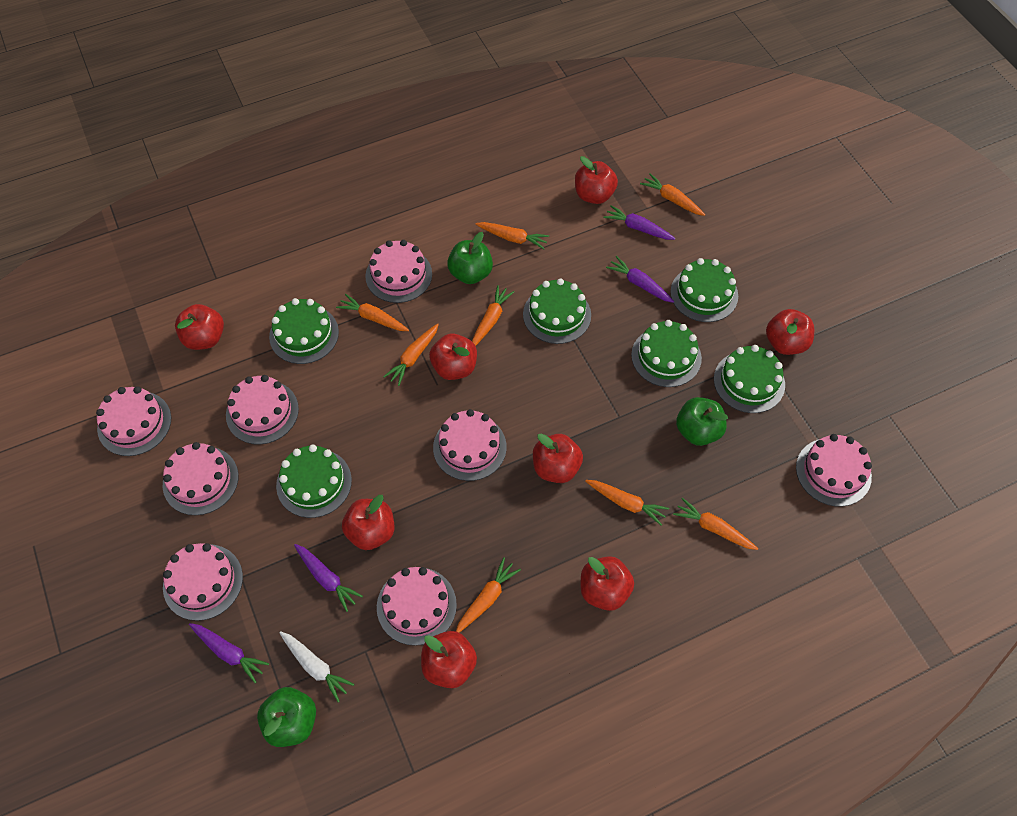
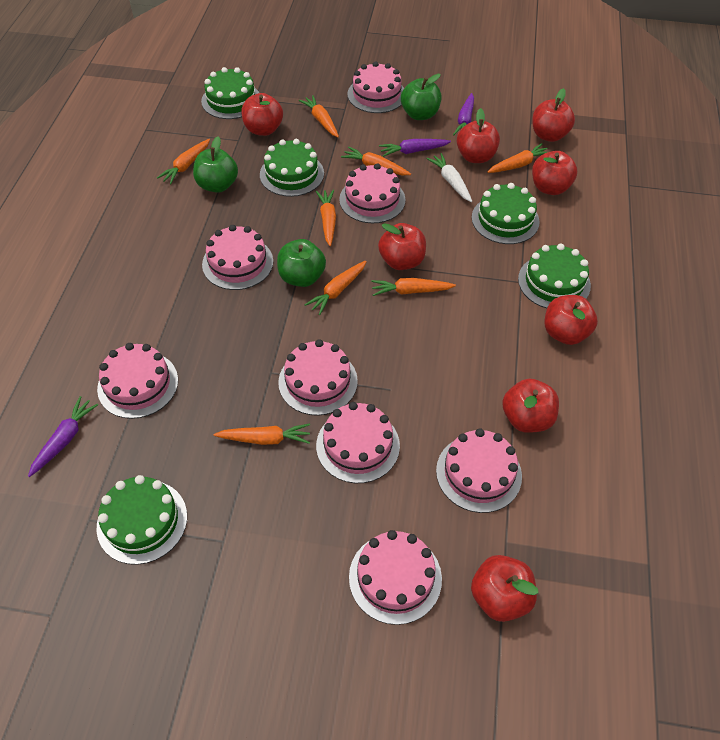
green cake: 6 -> 5
purple carrot: 4 -> 3

